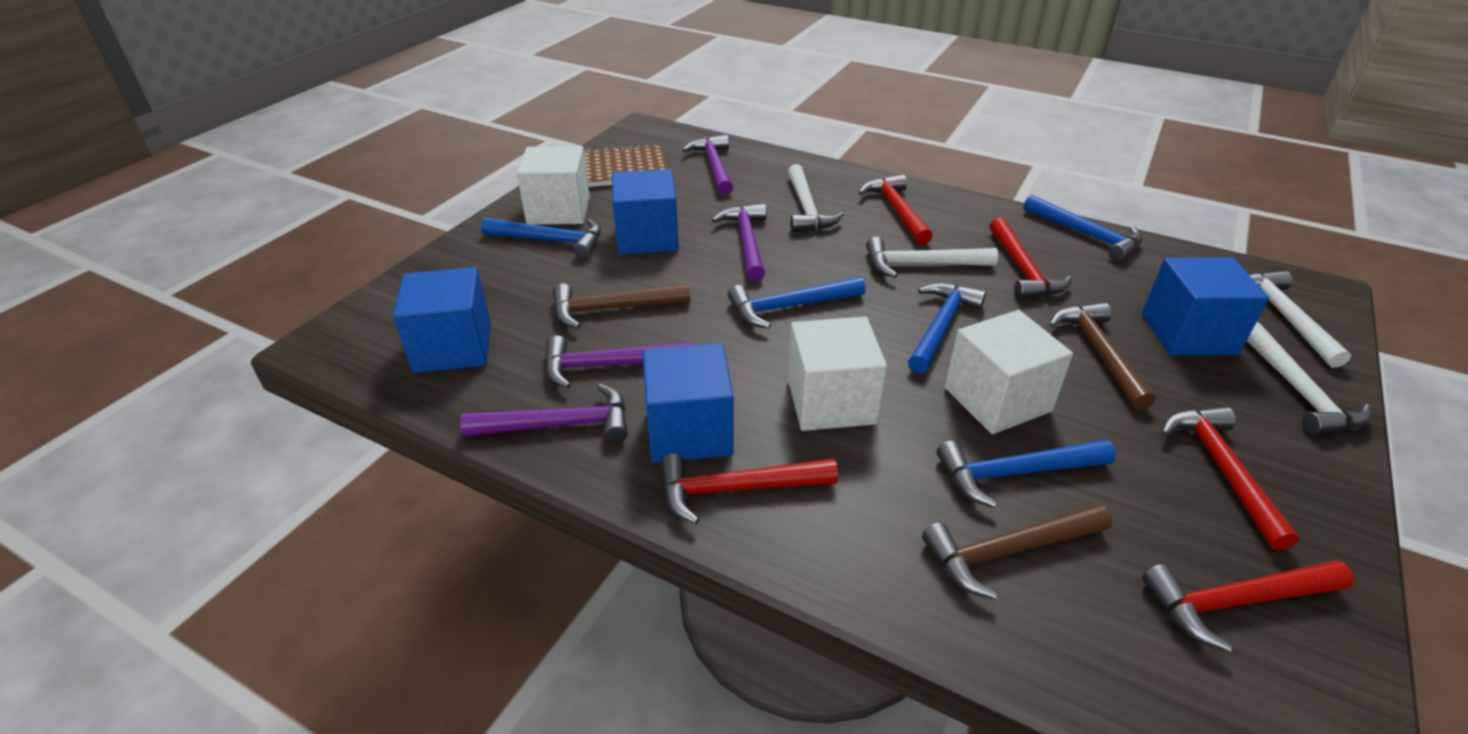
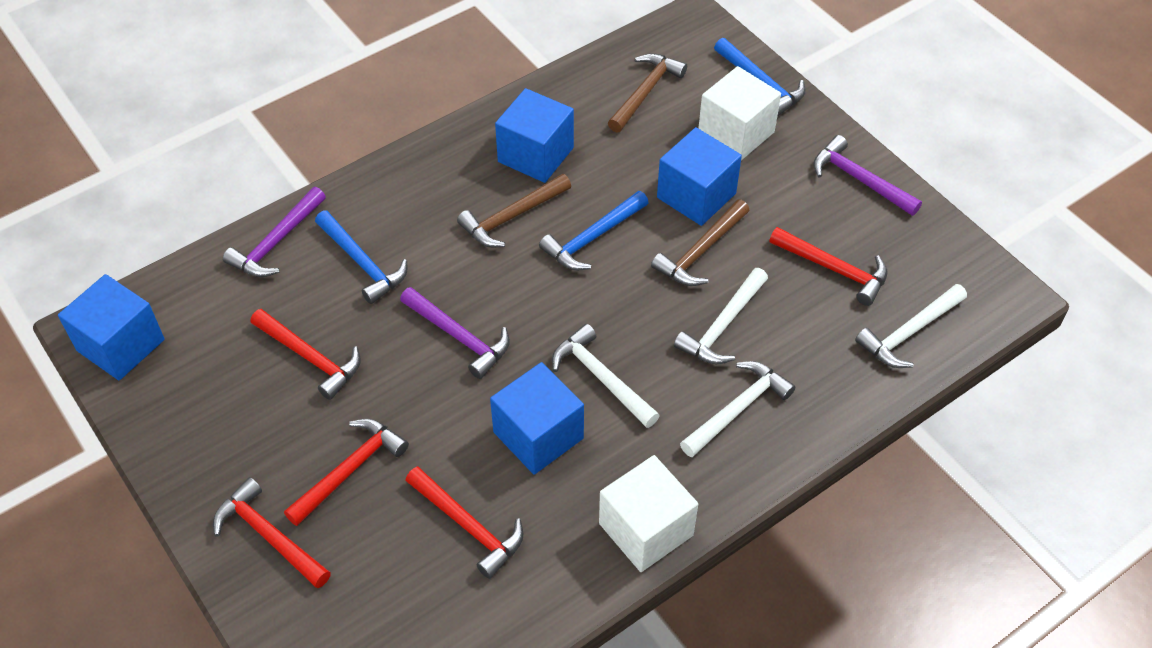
blue hammer: 5 -> 3
brown notebook: 1 -> 0
purple hammer: 4 -> 3
white cube: 3 -> 2

